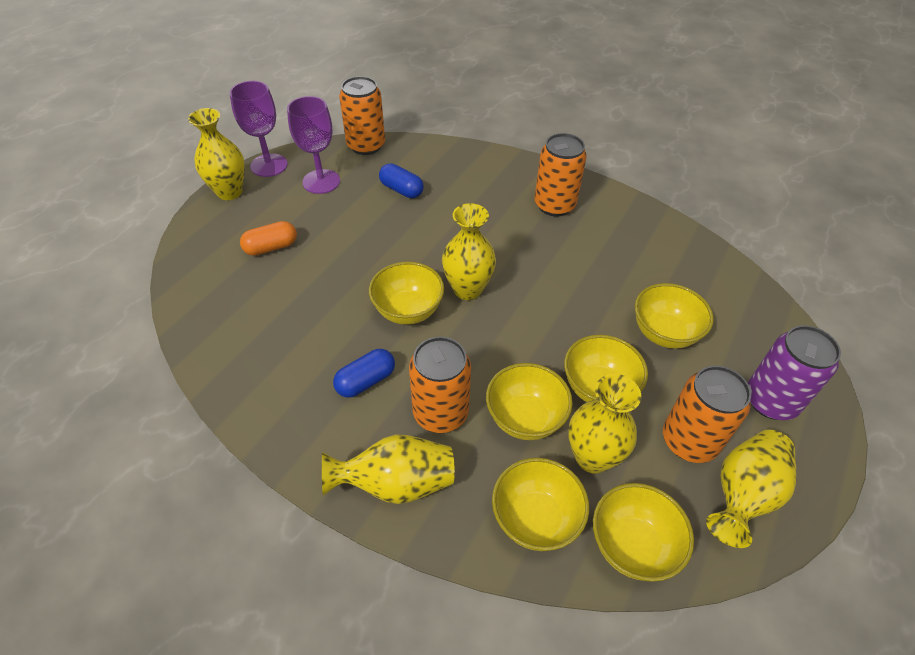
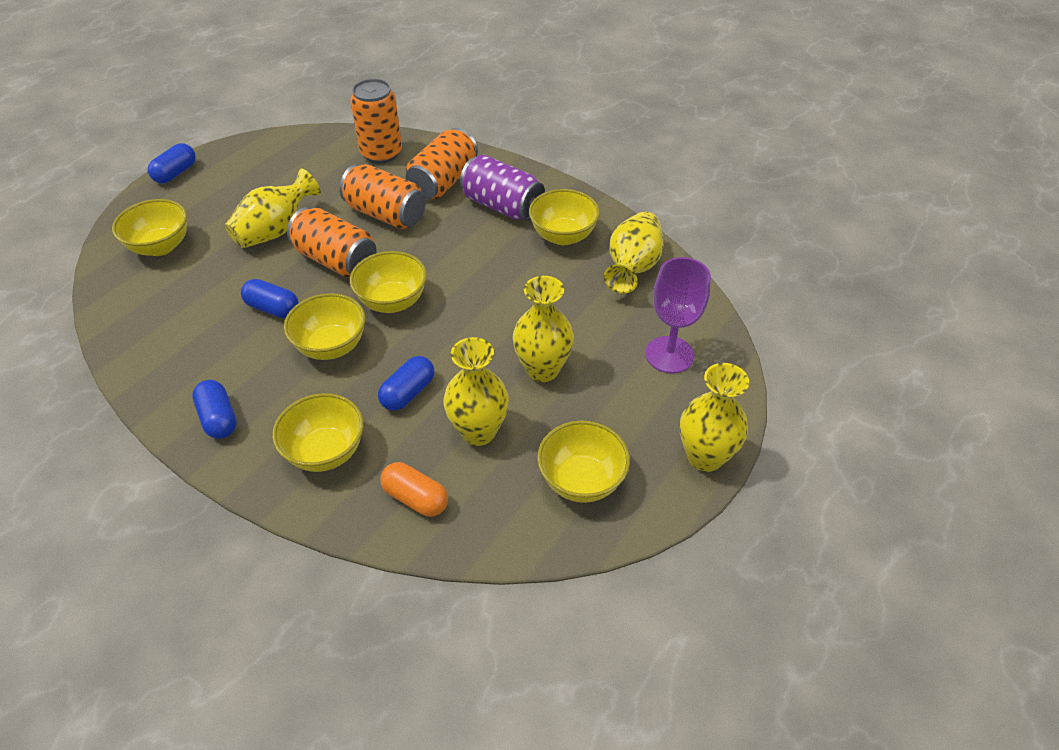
blue capsule: 2 -> 4
purple goblet: 2 -> 1

